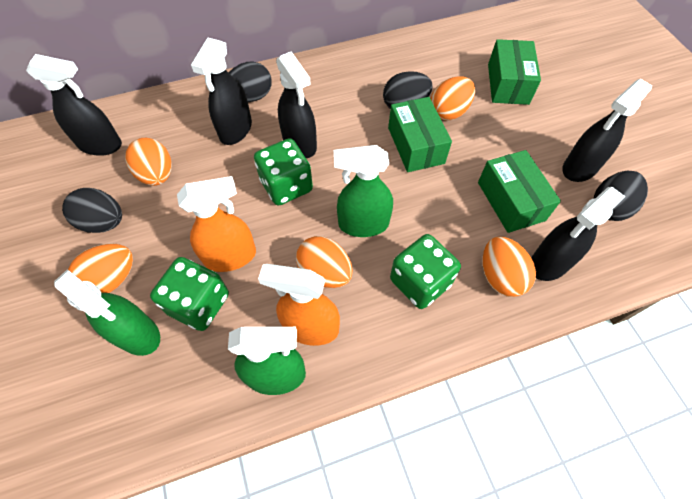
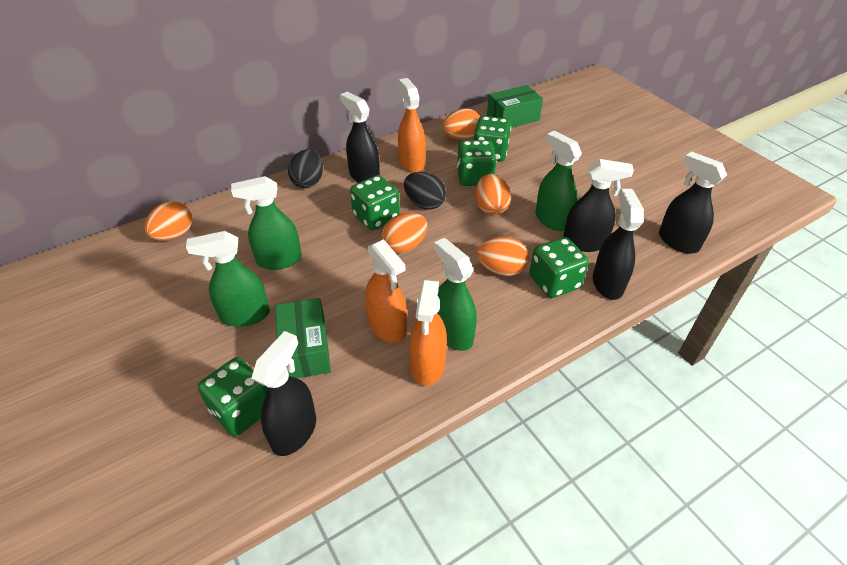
black egg: 4 -> 2
green box: 3 -> 2
green dice: 3 -> 5
green spray bottle: 3 -> 4
orange spray bottle: 2 -> 3

